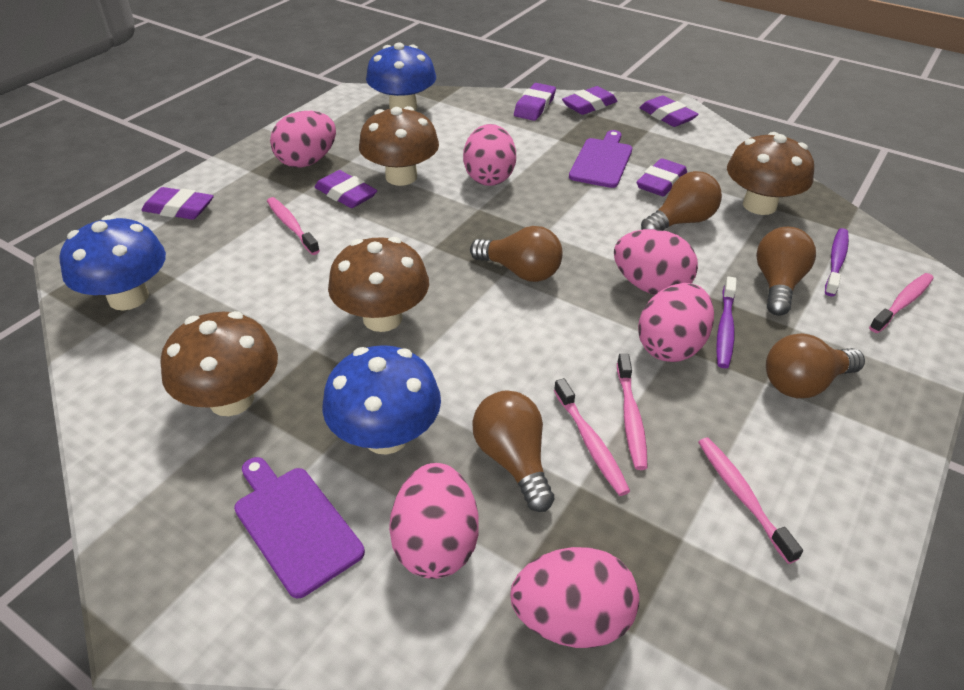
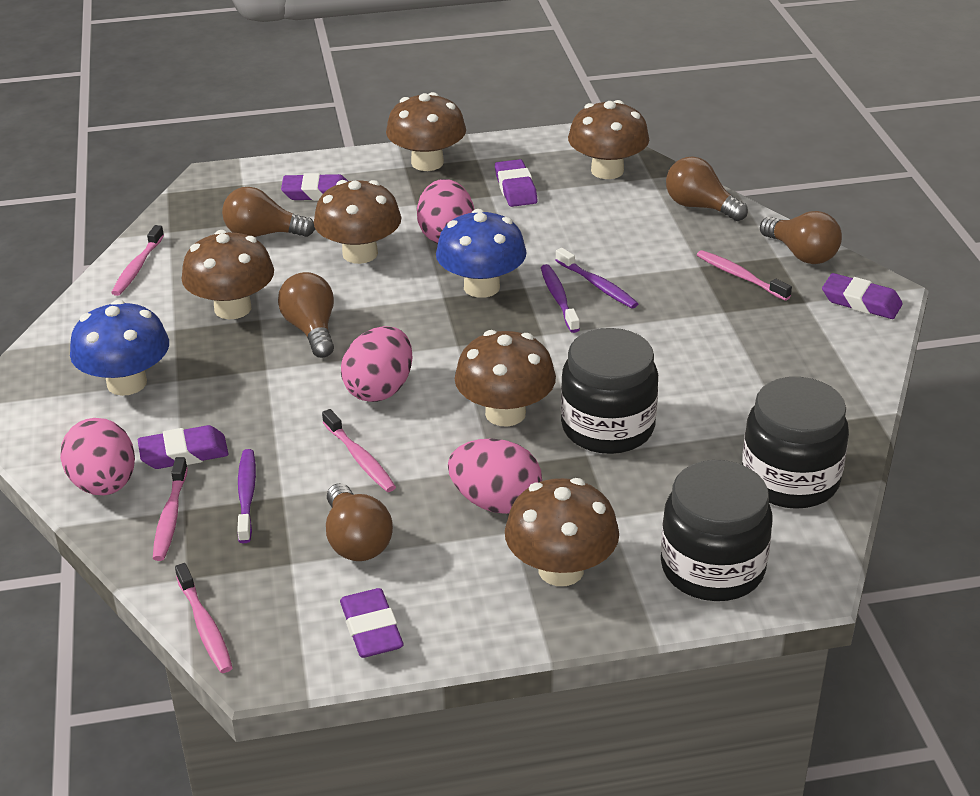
black jar: 0 -> 3
blue mushroom: 3 -> 2
brown mushroom: 4 -> 6
pink egg: 6 -> 4
purple cutting board: 2 -> 0
purple eraser: 6 -> 5
purple toothbrush: 2 -> 3

